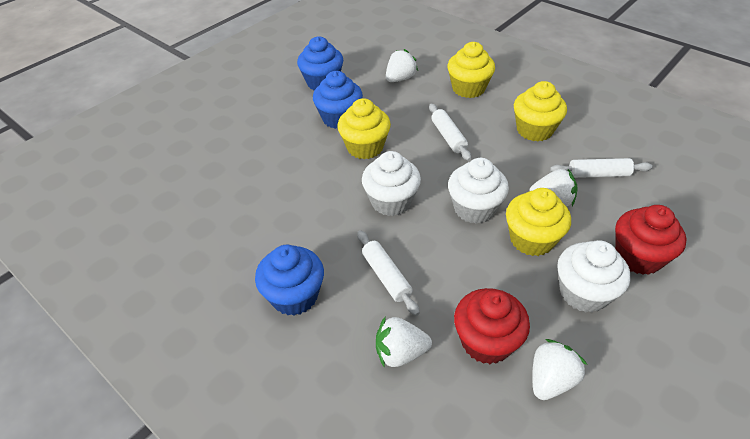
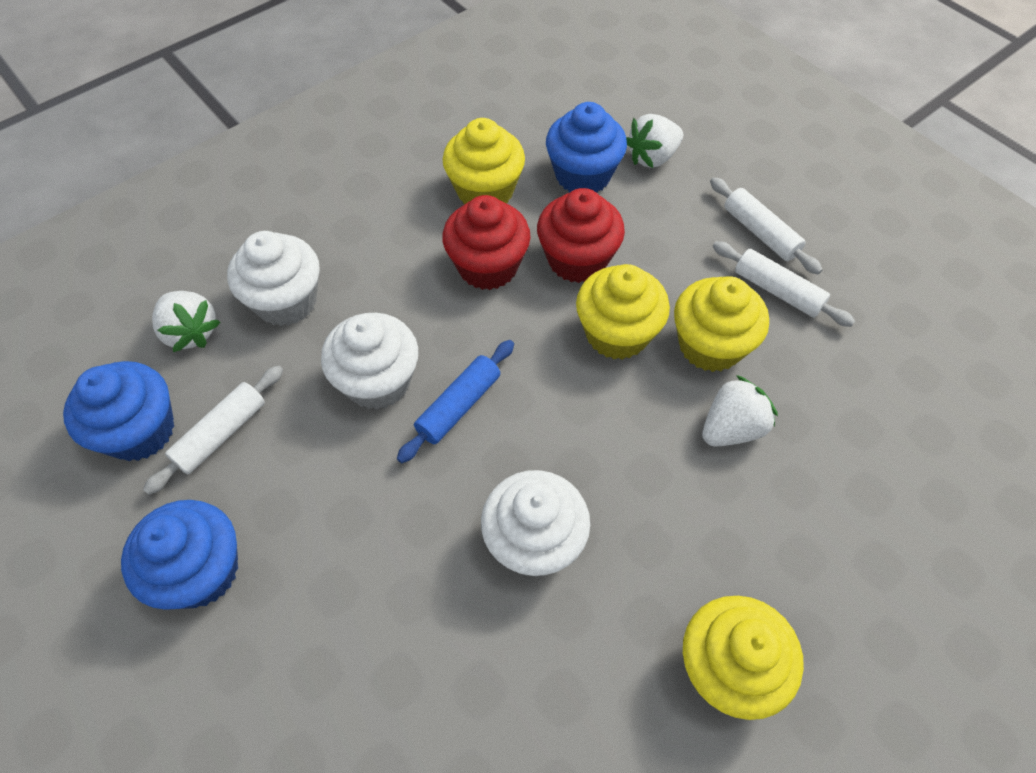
blue rolling pin: 0 -> 1
white strawberry: 4 -> 3

